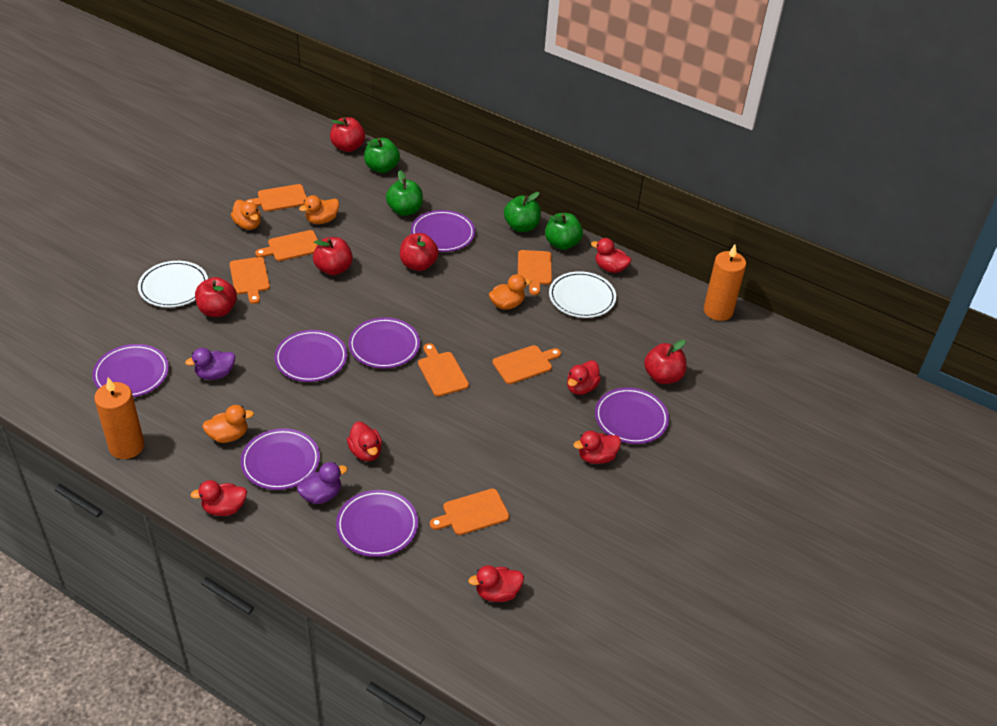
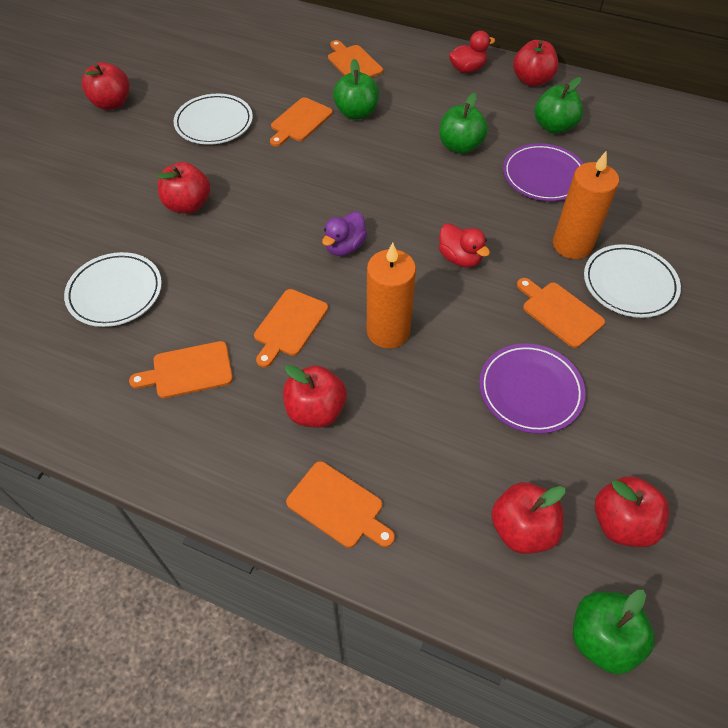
orange cutting board: 7 -> 6
orange duck: 4 -> 0
purple duck: 2 -> 1
purple plate: 7 -> 2
red apple: 5 -> 6
red duck: 6 -> 2
white plate: 2 -> 3

